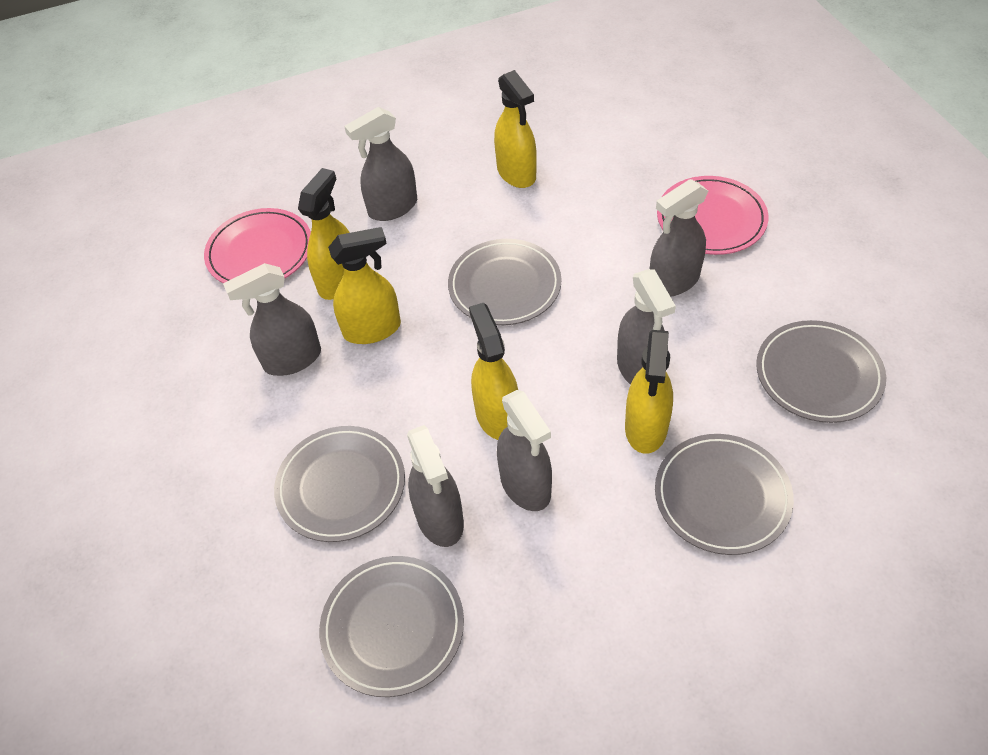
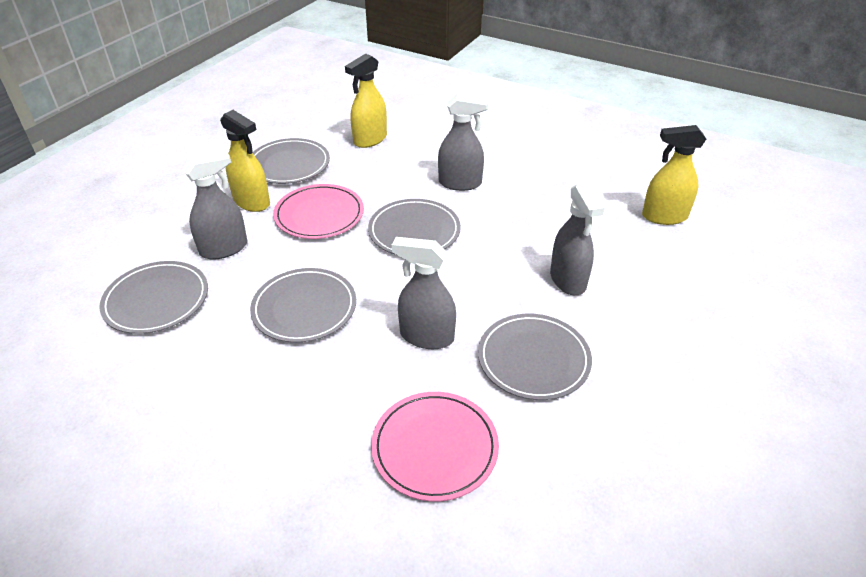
grey spray bottle: 6 -> 4
yellow spray bottle: 5 -> 3

